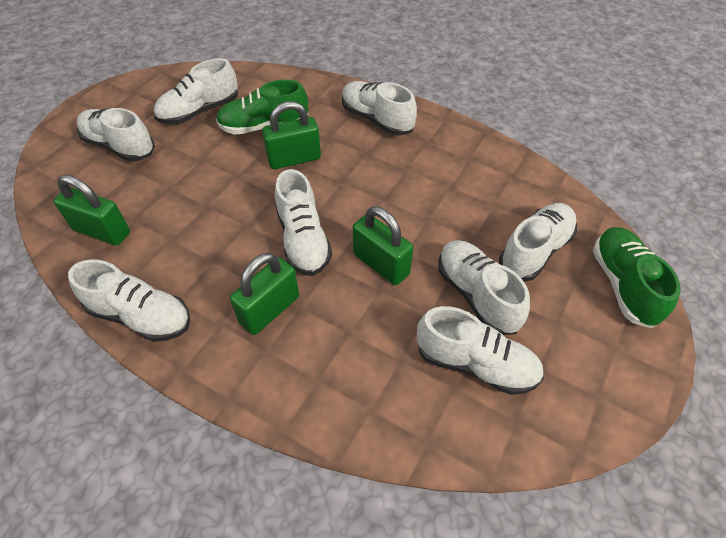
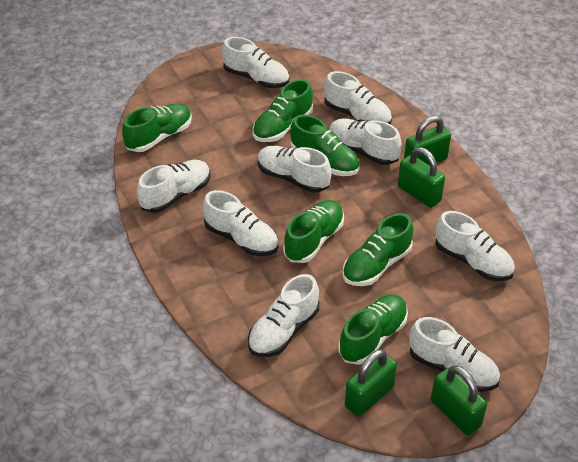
green shoe: 2 -> 6
white shoe: 8 -> 9

